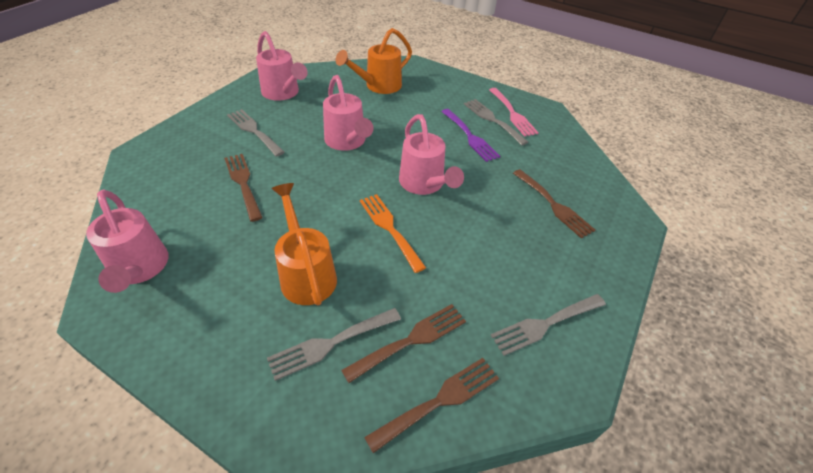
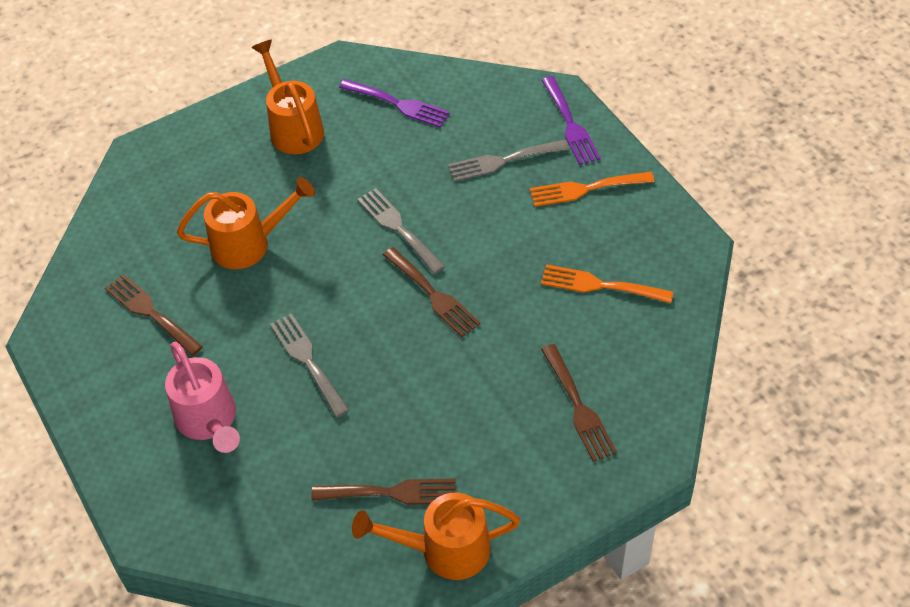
grey fork: 4 -> 3
orange fork: 1 -> 2
orange watering can: 2 -> 3
pink fork: 1 -> 0
pink watering can: 4 -> 1
purple fork: 1 -> 2

